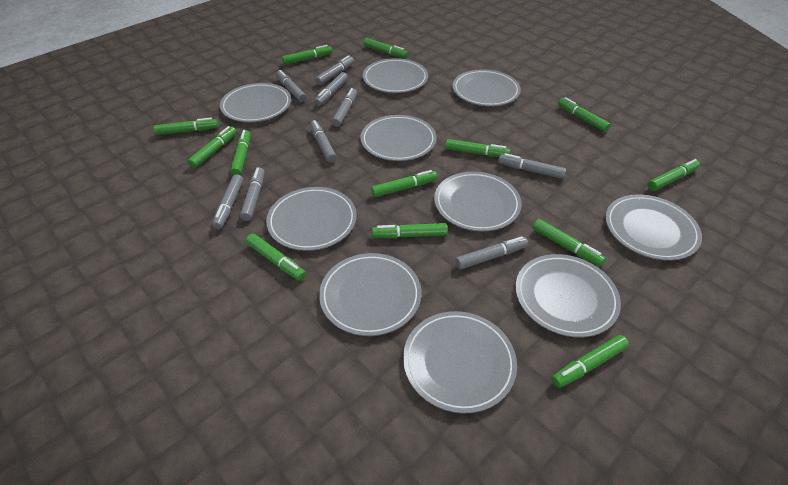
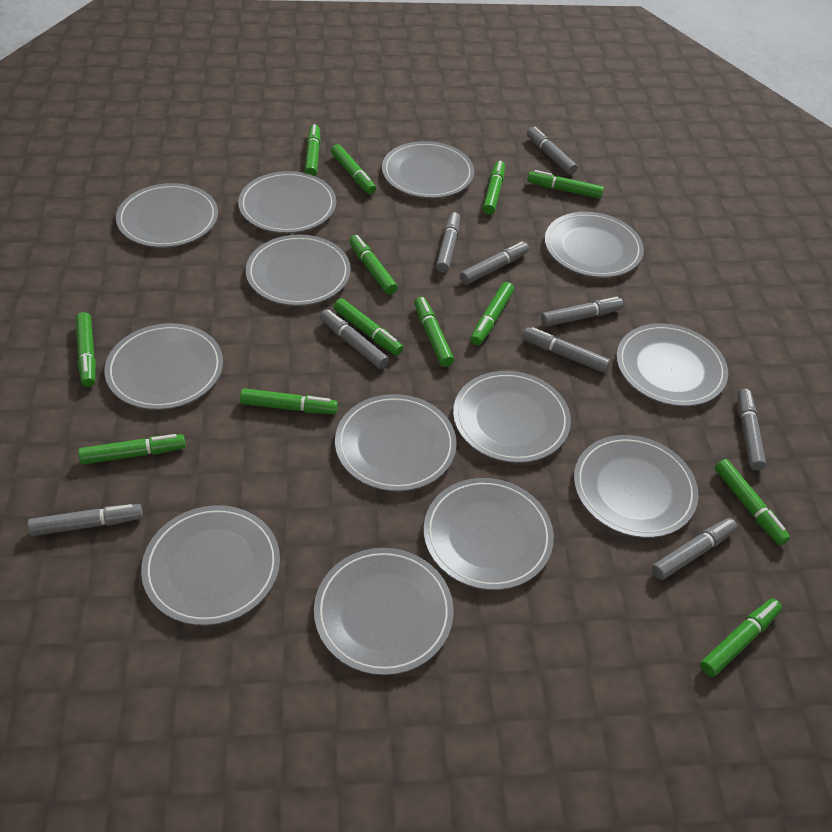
grey plate: 10 -> 13

